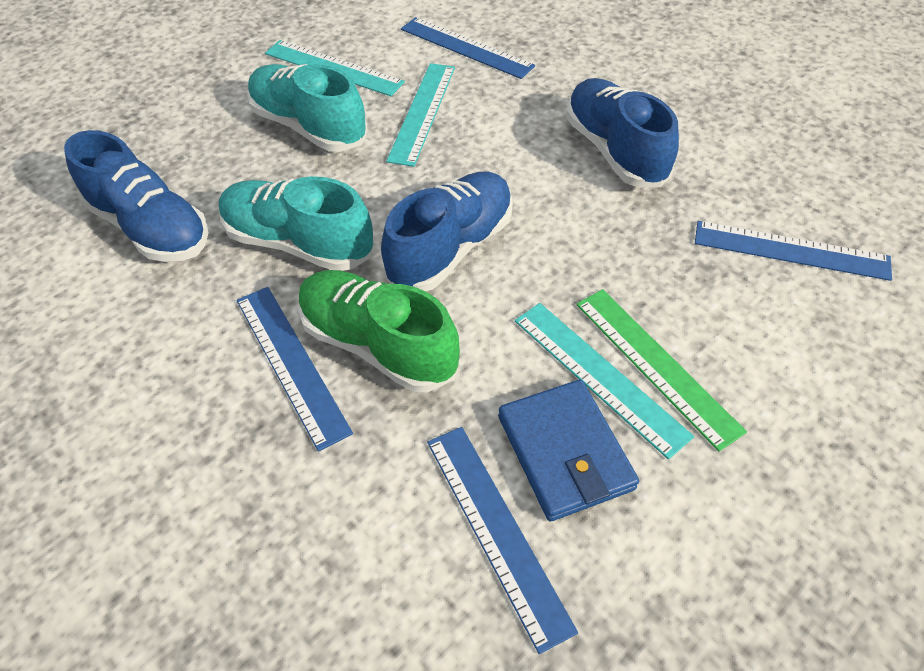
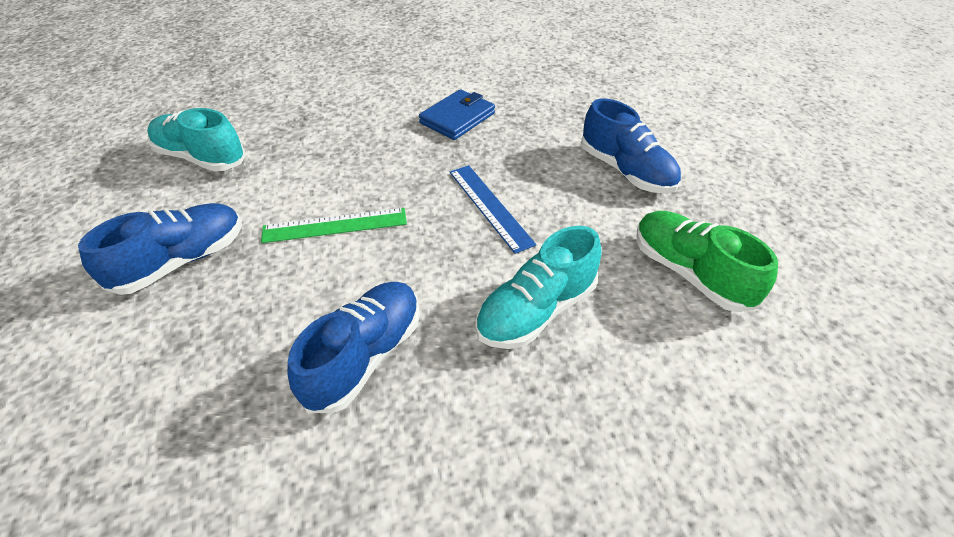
blue ruler: 4 -> 1
turquoise ruler: 3 -> 0

